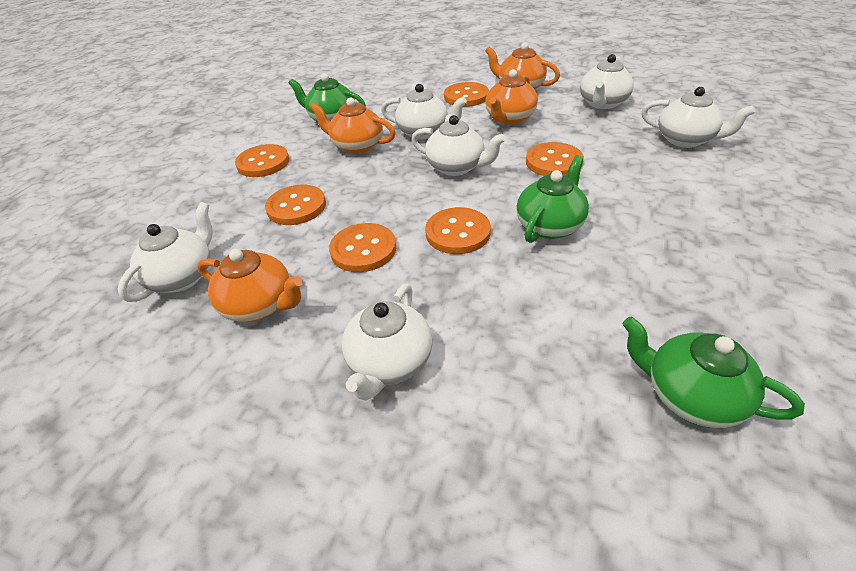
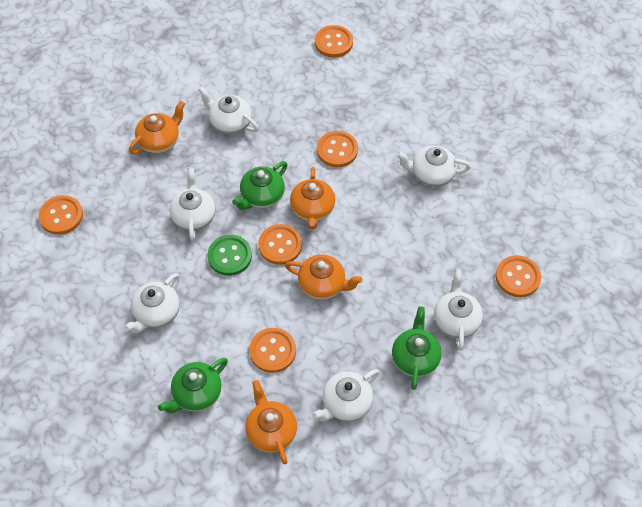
green button: 0 -> 1

